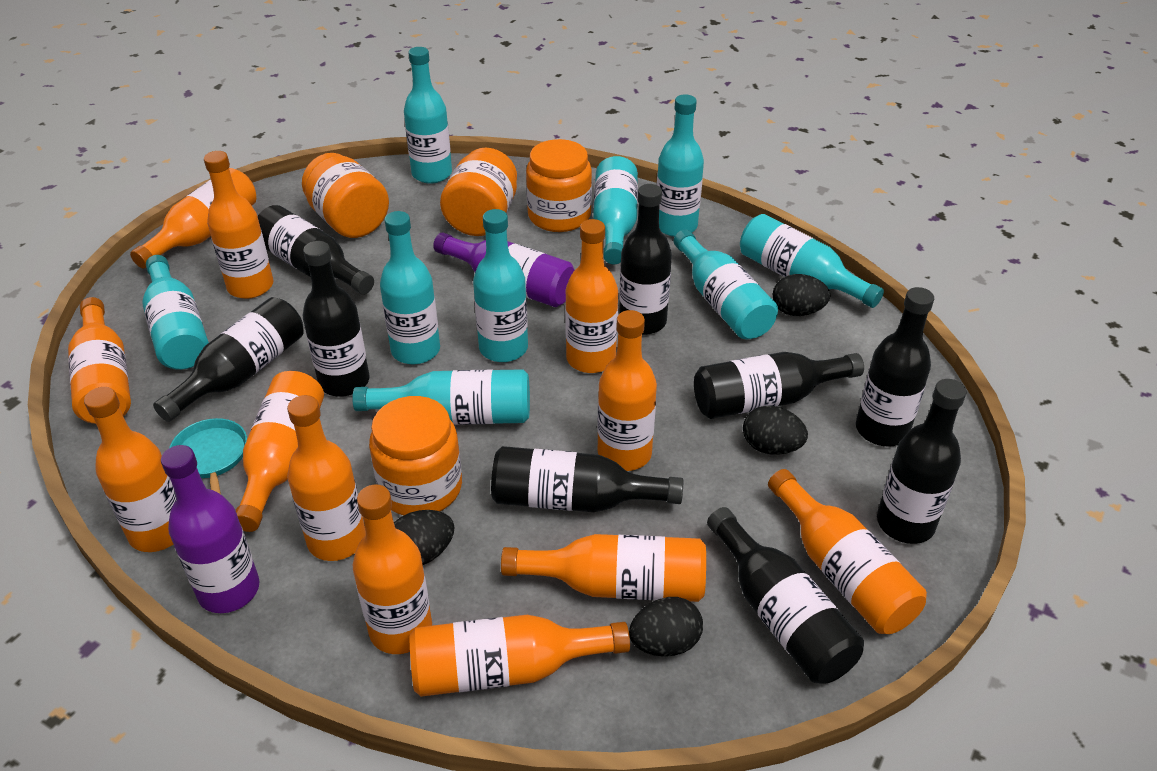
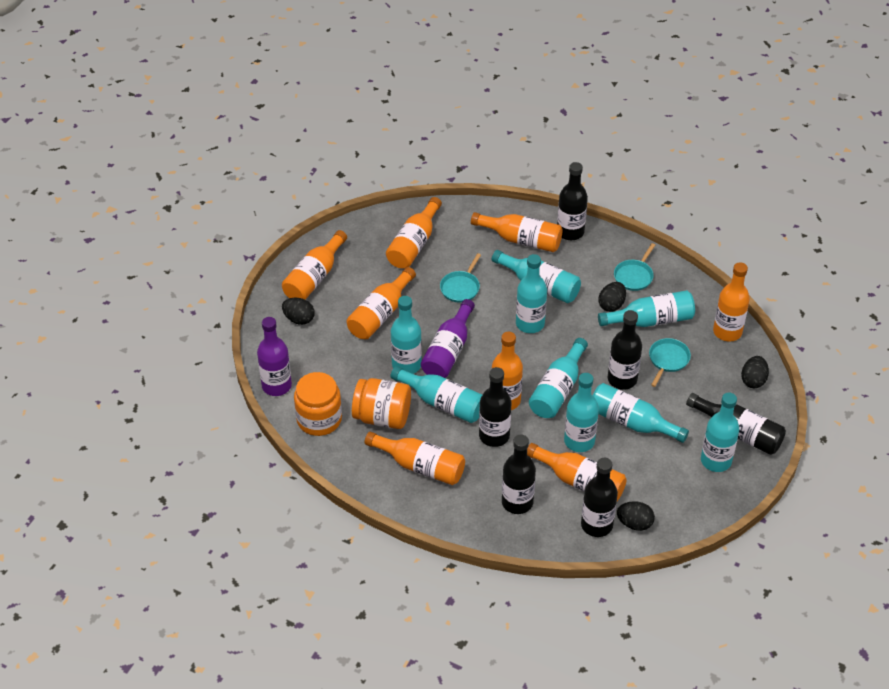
black bottle: 9 -> 6
orange bottle: 12 -> 8
orange jar: 4 -> 2
turquoise pan: 1 -> 3

